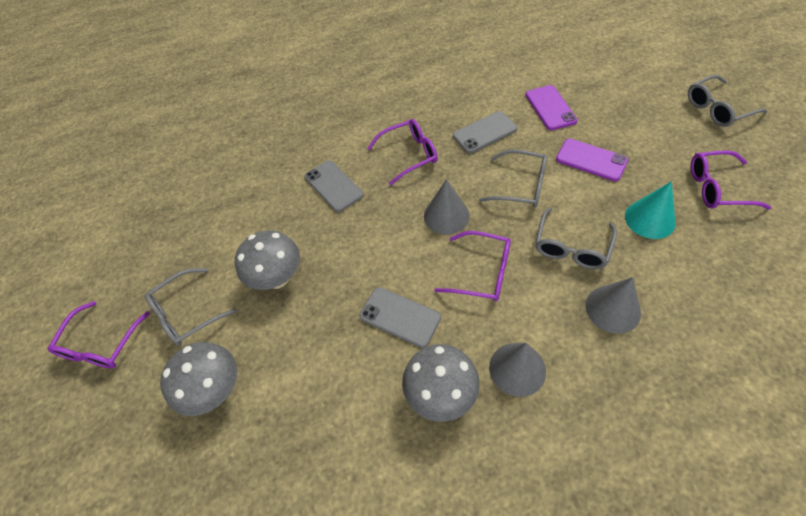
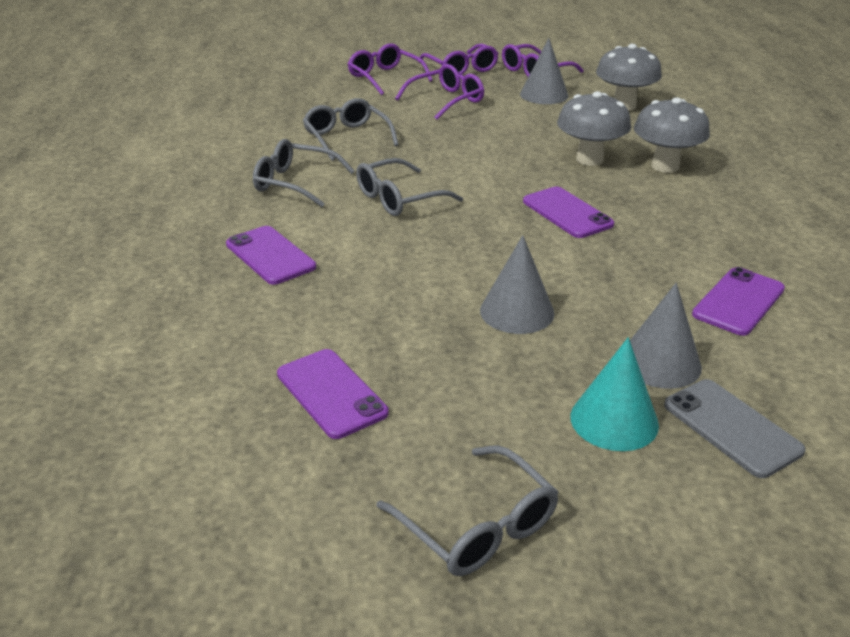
grey phone: 3 -> 1
purple phone: 2 -> 4

